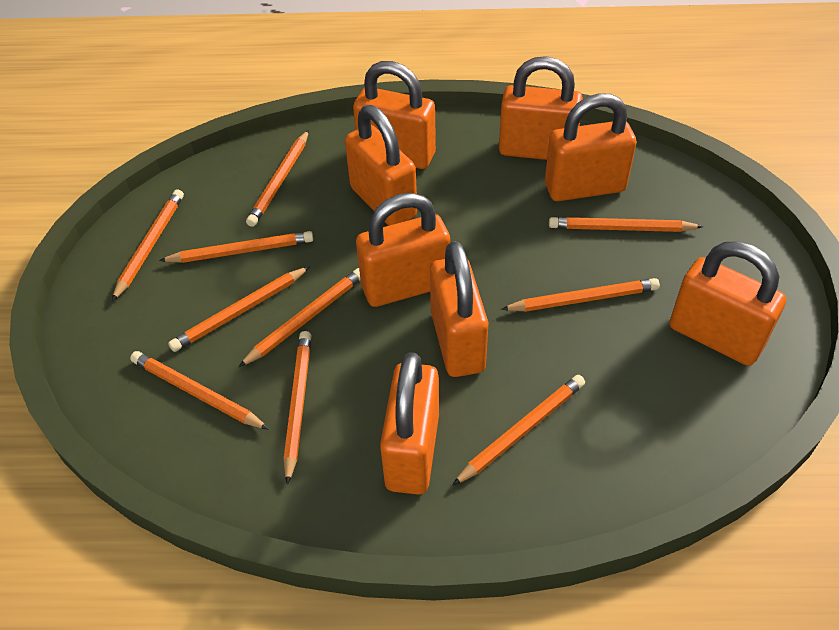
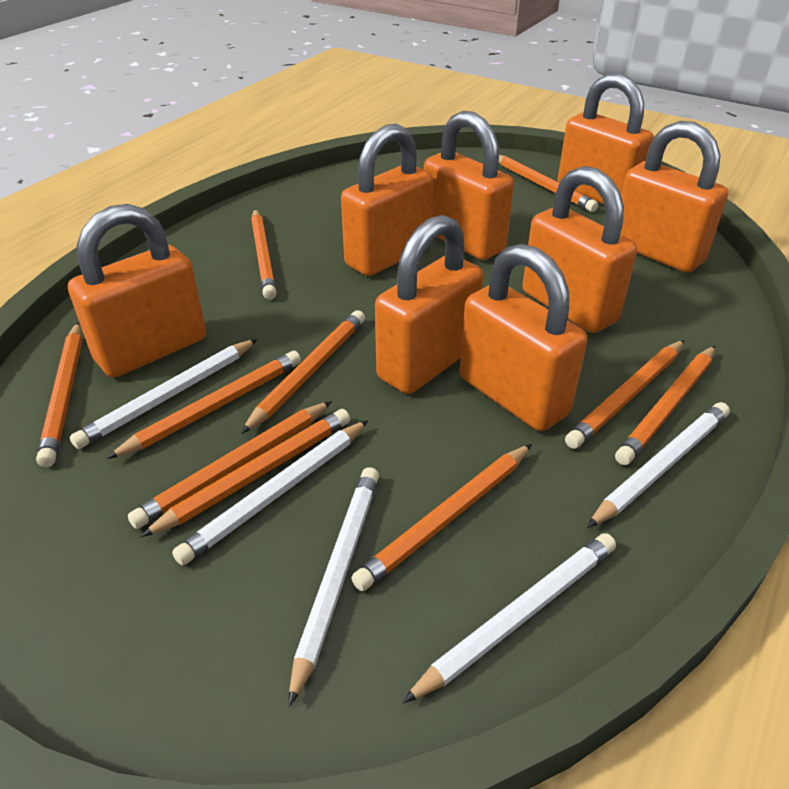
white pencil: 0 -> 5

